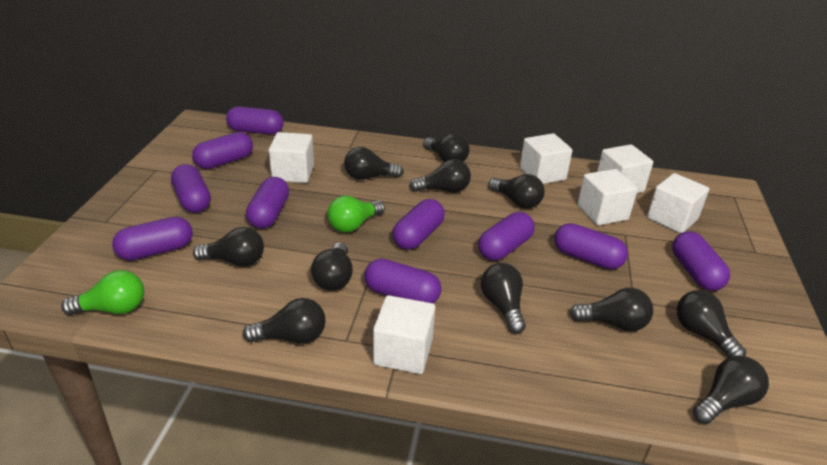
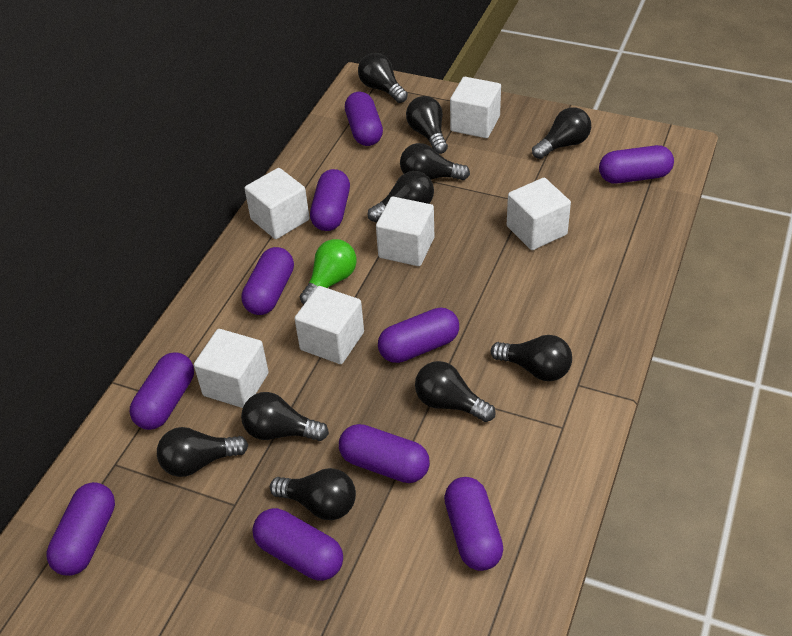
black light bulb: 11 -> 10
green light bulb: 2 -> 1

